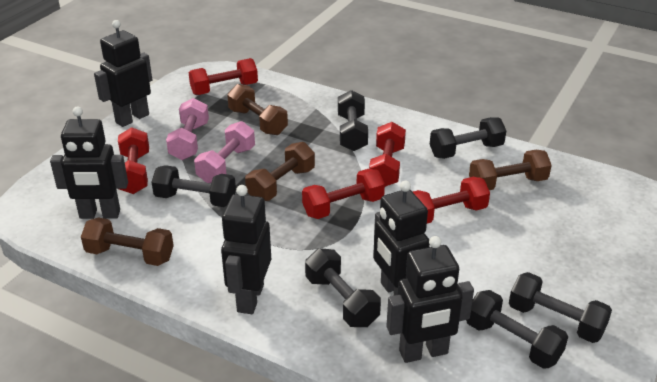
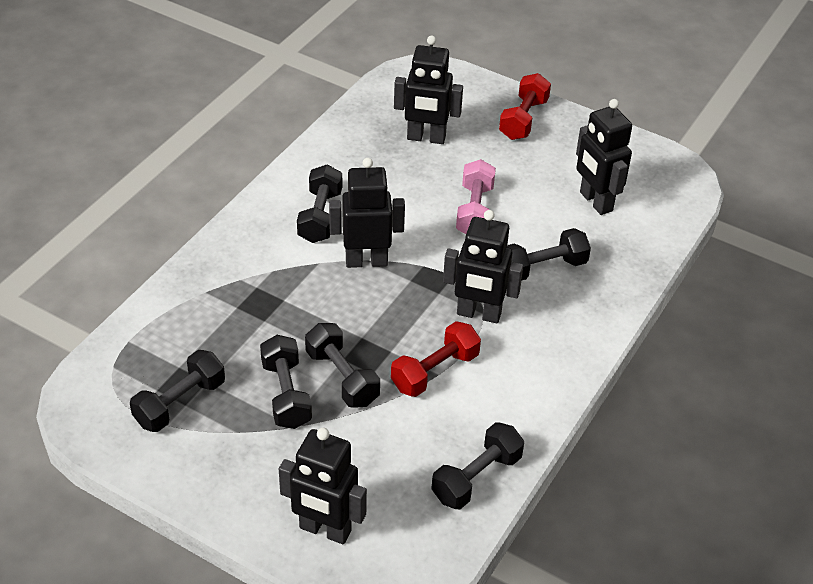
brown dumbbell: 4 -> 0
pink dumbbell: 2 -> 1
red dumbbell: 5 -> 2

